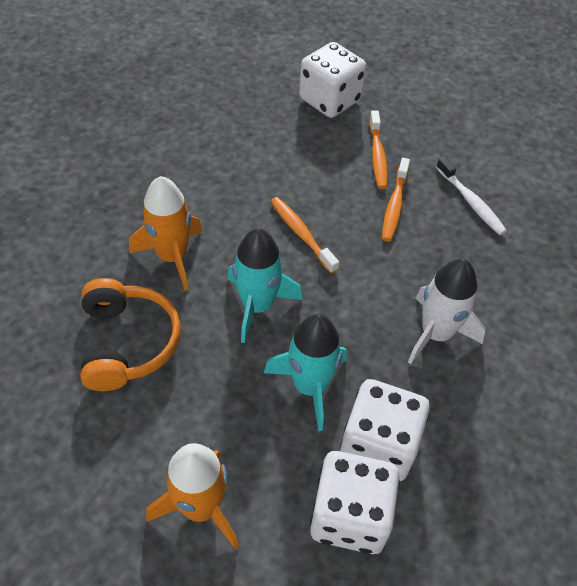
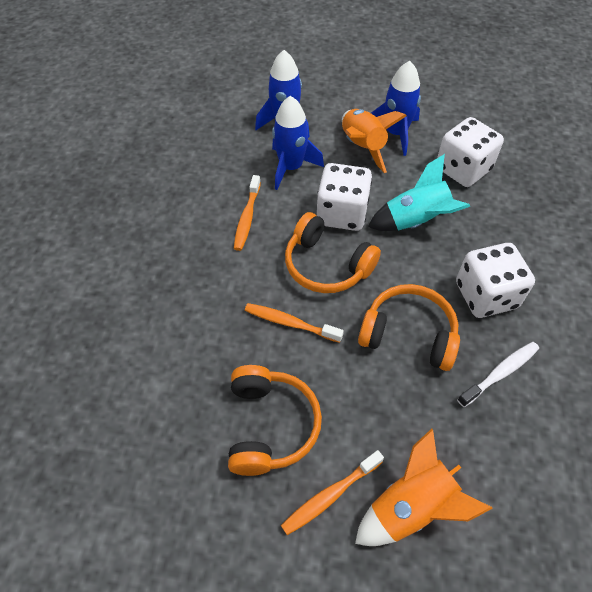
blue rocket: 0 -> 3
orange headphones: 1 -> 3
turquoise rocket: 2 -> 1
white rocket: 1 -> 0

